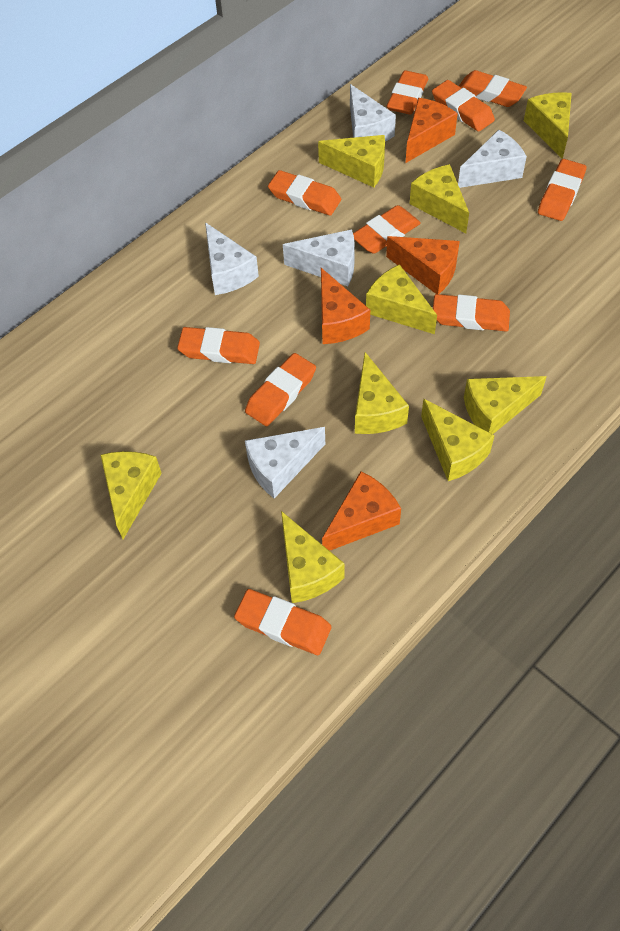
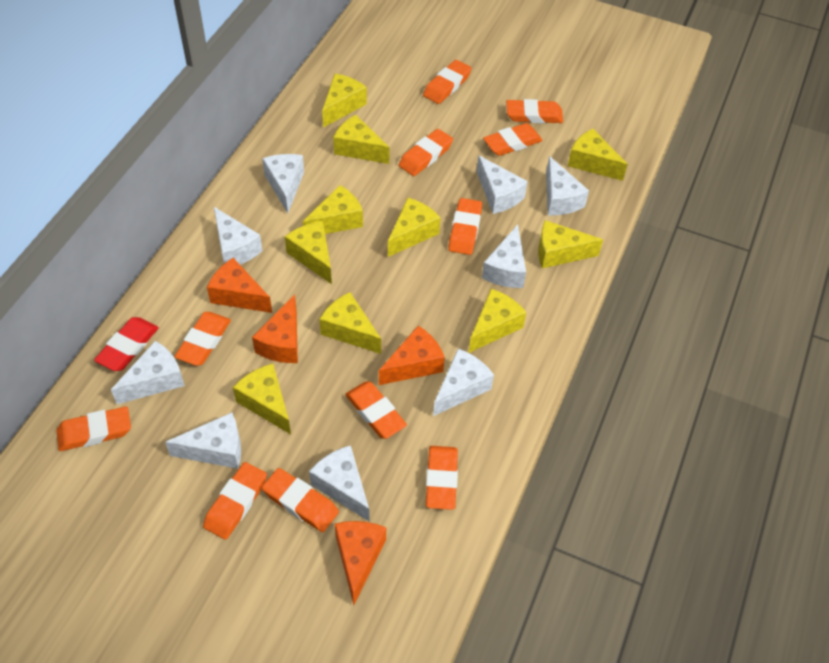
orange eraser: 10 -> 11
red eraser: 0 -> 1
white cheese: 5 -> 9
yellow cheese: 9 -> 10

